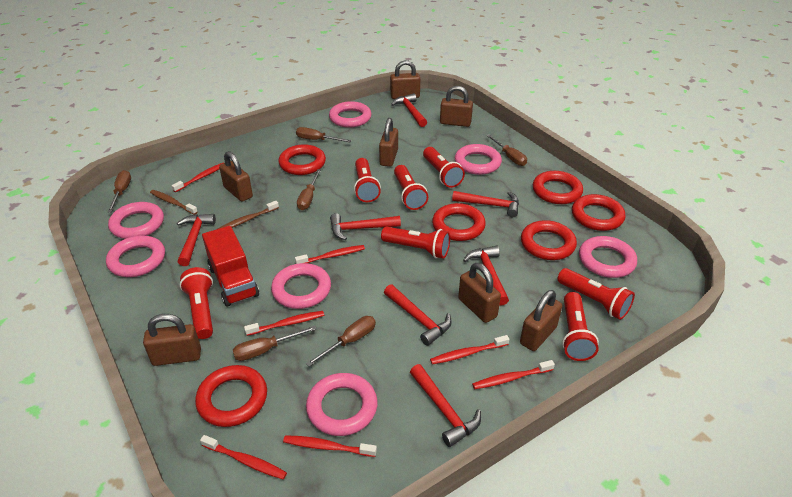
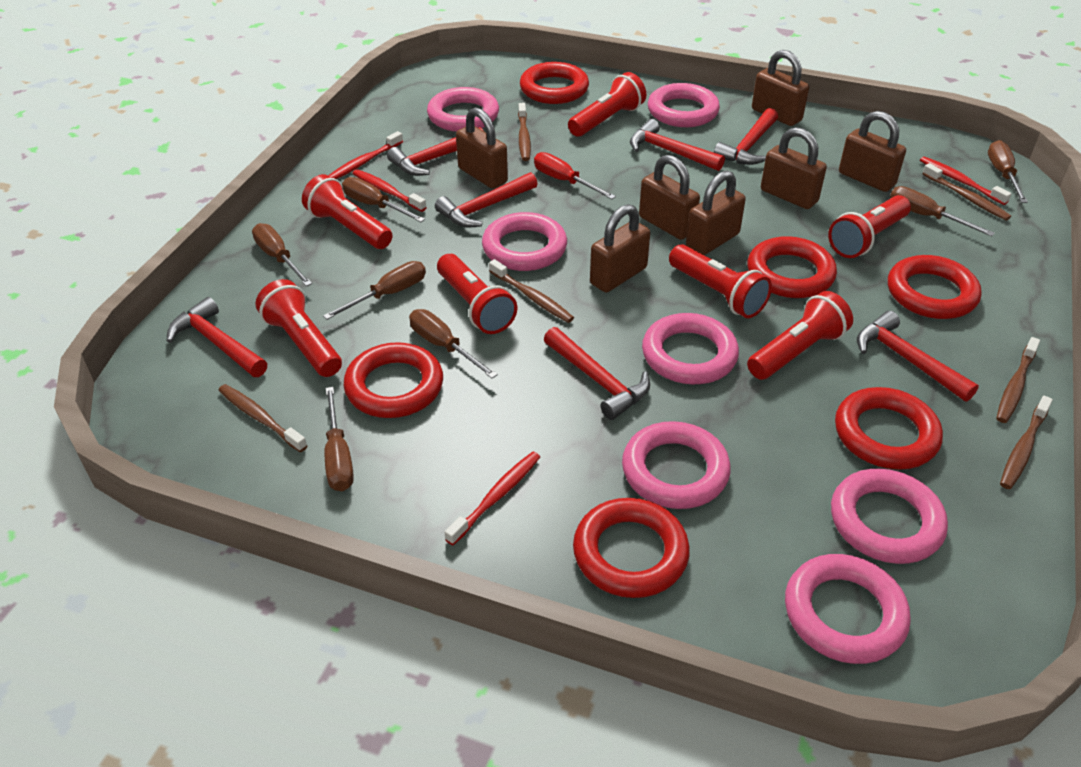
brown screwdriver: 6 -> 7
brown toothbrush: 2 -> 6
red screwdriver: 0 -> 1
red toothbrush: 7 -> 4
red truck: 1 -> 0

